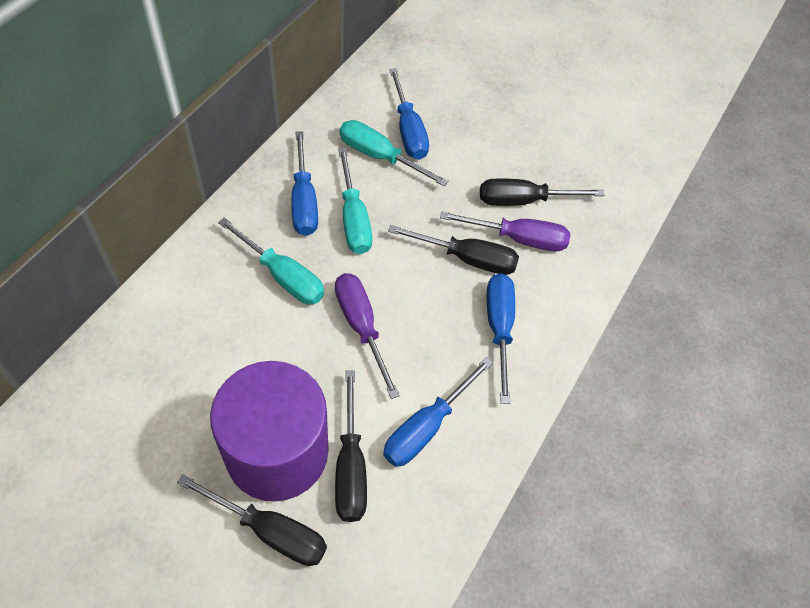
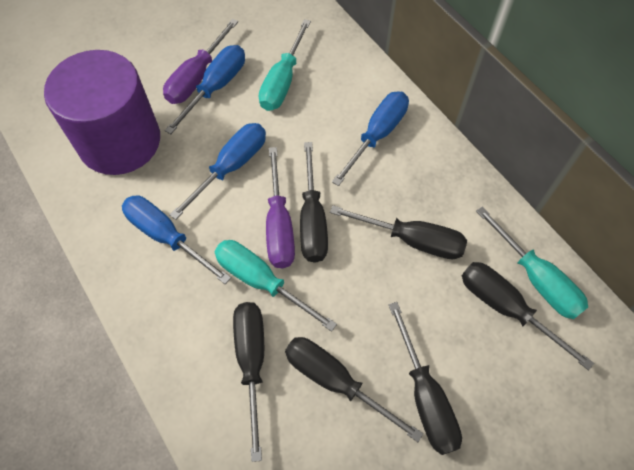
black screwdriver: 4 -> 6

